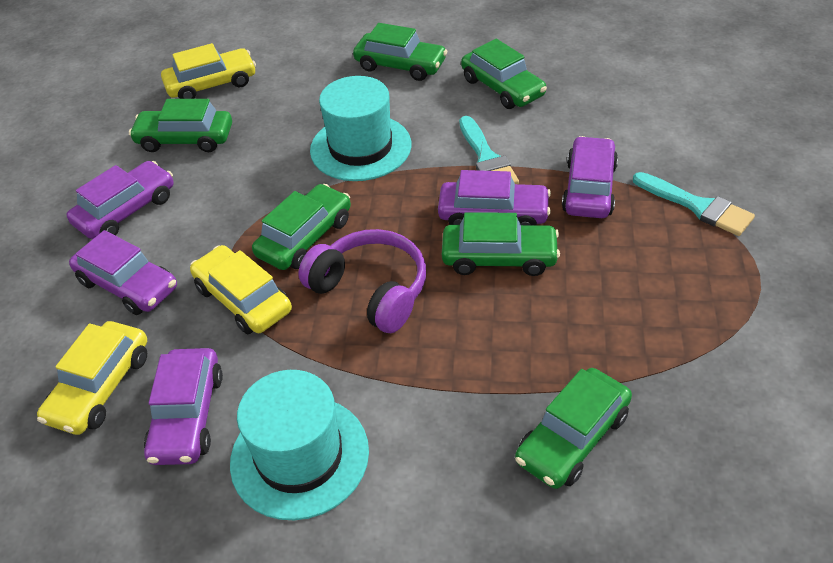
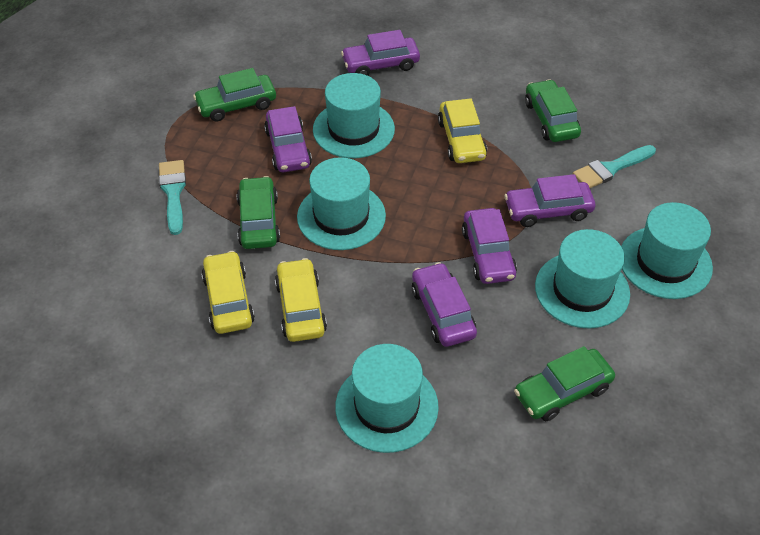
green car: 6 -> 4
purple headphones: 1 -> 0
turquoise hat: 2 -> 5

